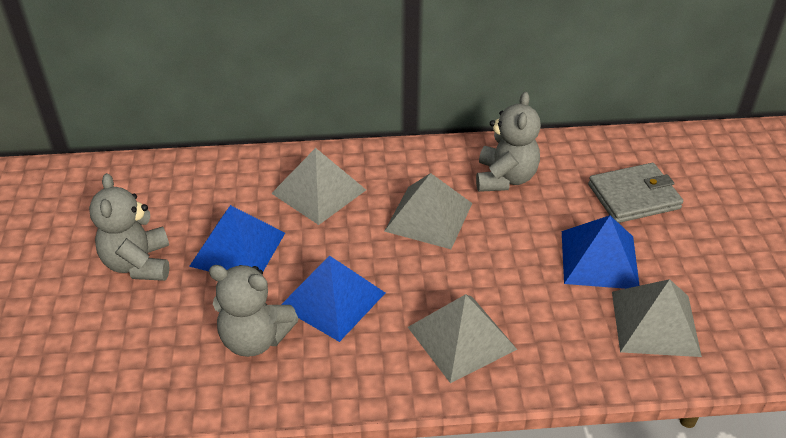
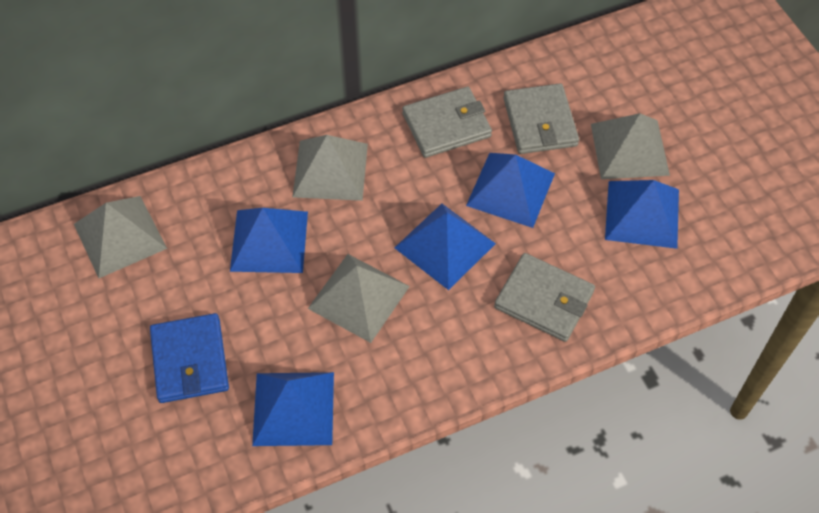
blue pyramid: 3 -> 5
blue wallet: 0 -> 1
grey teddy bear: 3 -> 0
grey wallet: 1 -> 3

